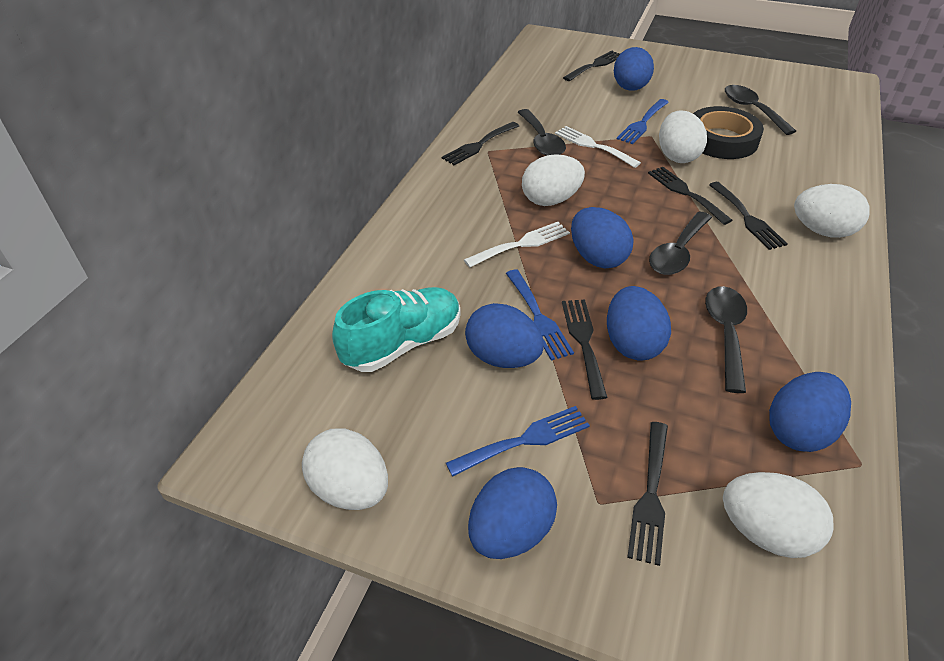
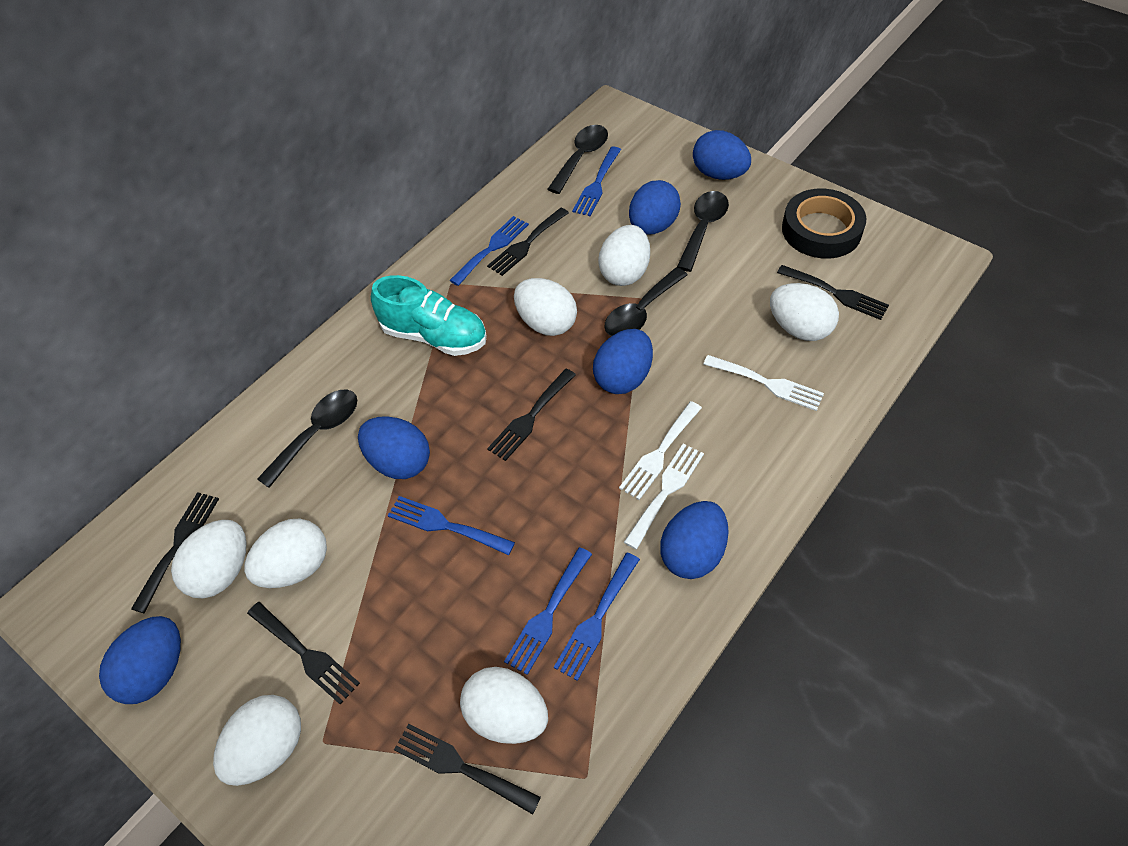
blue fork: 3 -> 5
white egg: 5 -> 7
white fork: 2 -> 3

